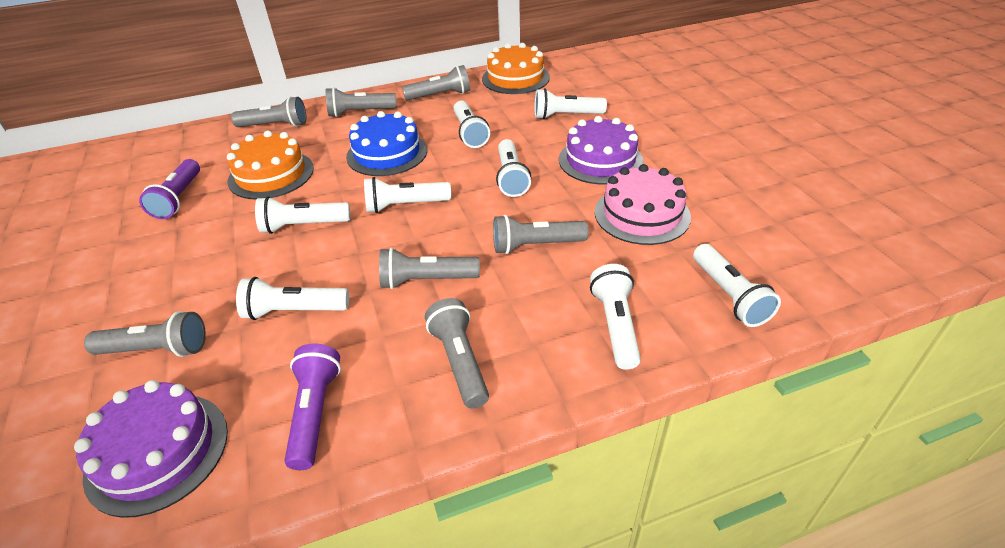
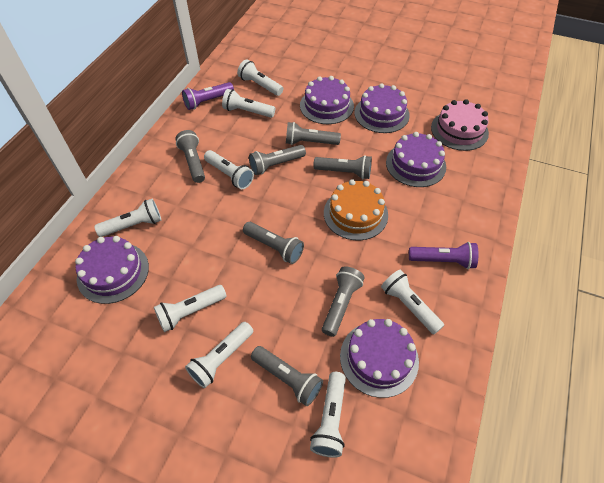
blue cake: 1 -> 0
orange cake: 2 -> 1
purple cake: 2 -> 5

